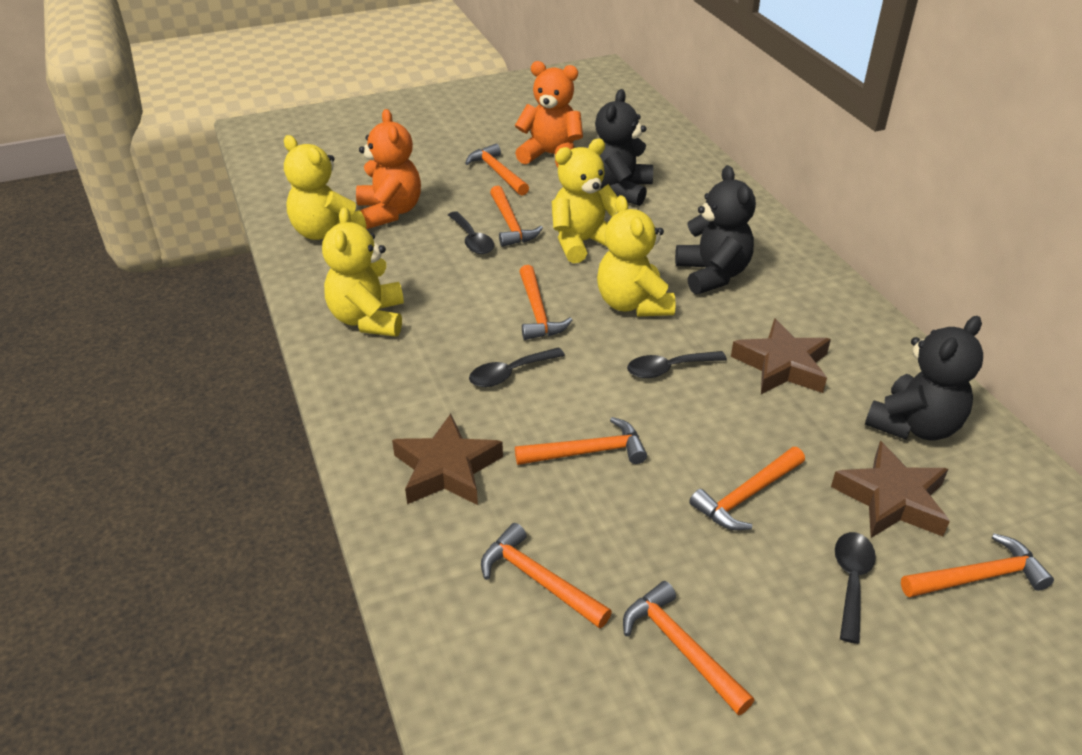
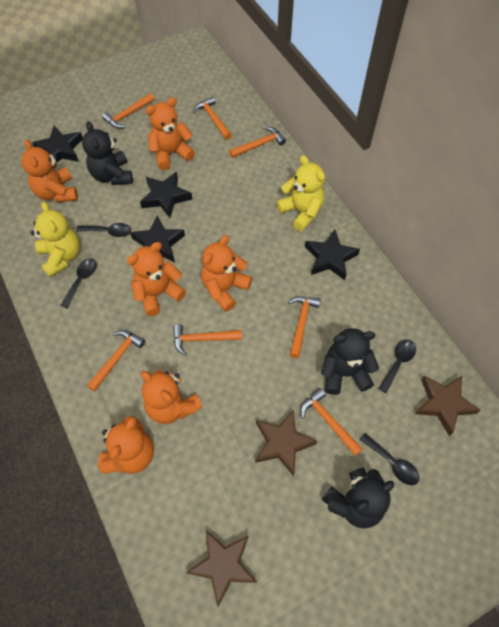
black star: 0 -> 4
orange hammer: 8 -> 7
orange teddy bear: 2 -> 6
yellow teddy bear: 4 -> 2

